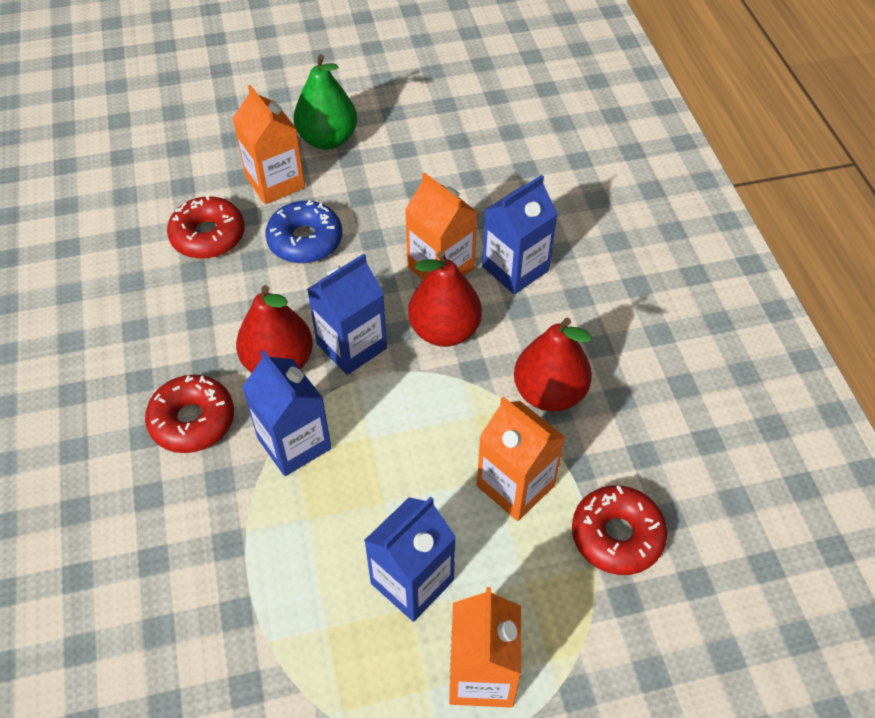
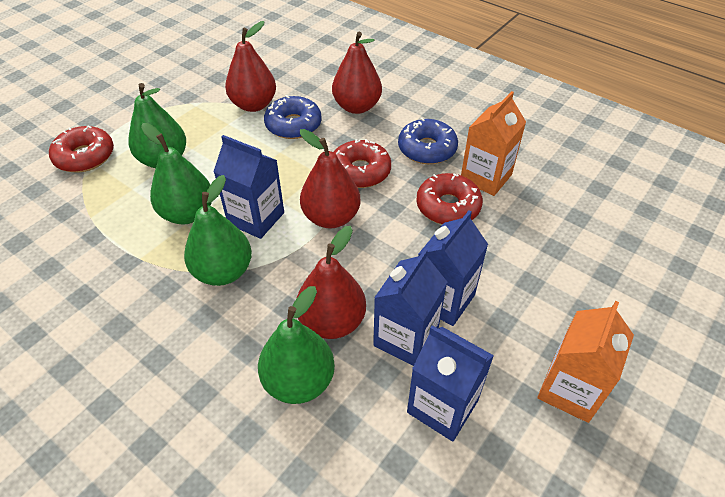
blue donut: 1 -> 2
green pear: 1 -> 4
orange carton: 4 -> 2
red pear: 3 -> 4

